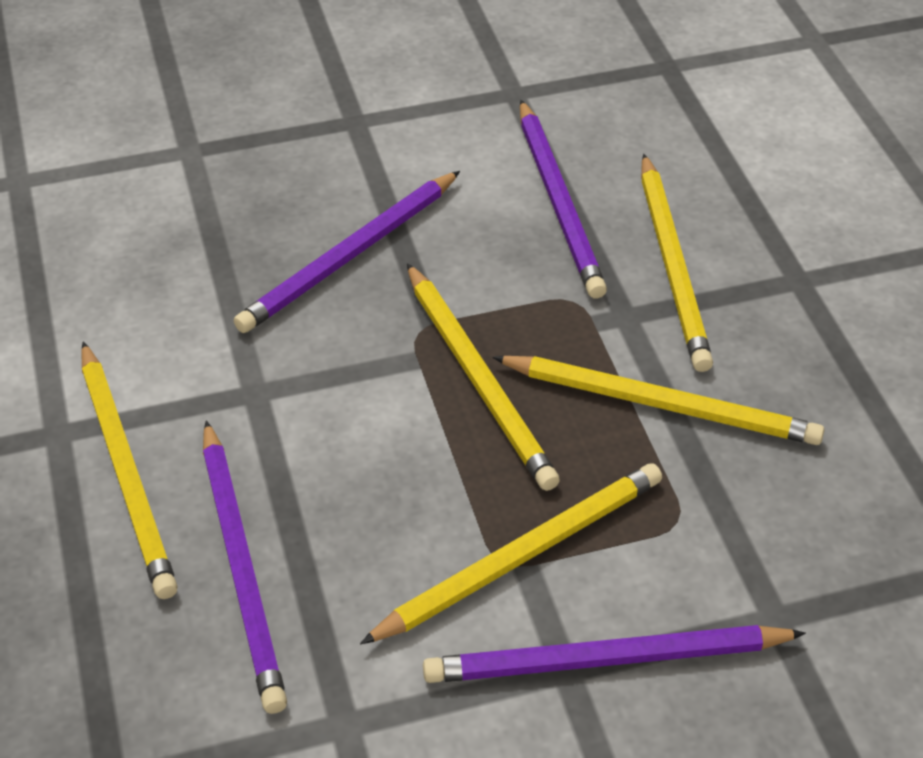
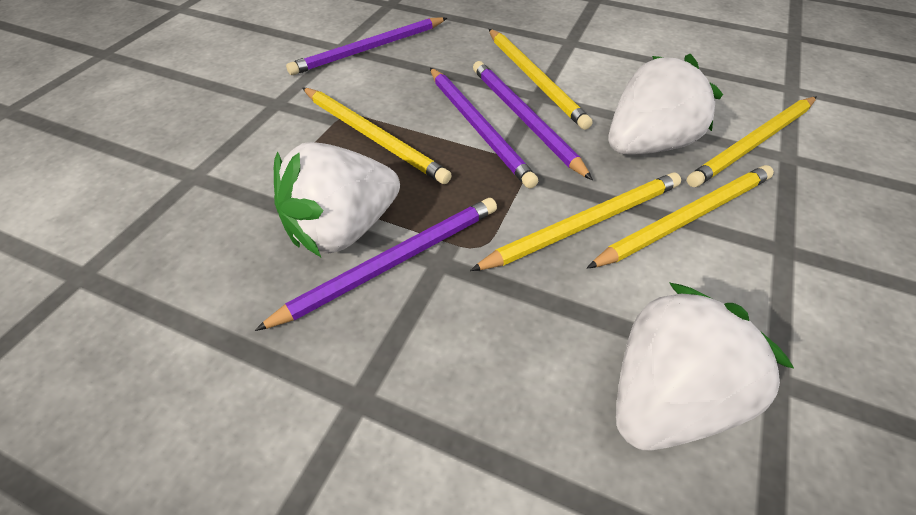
white strawberry: 0 -> 3

